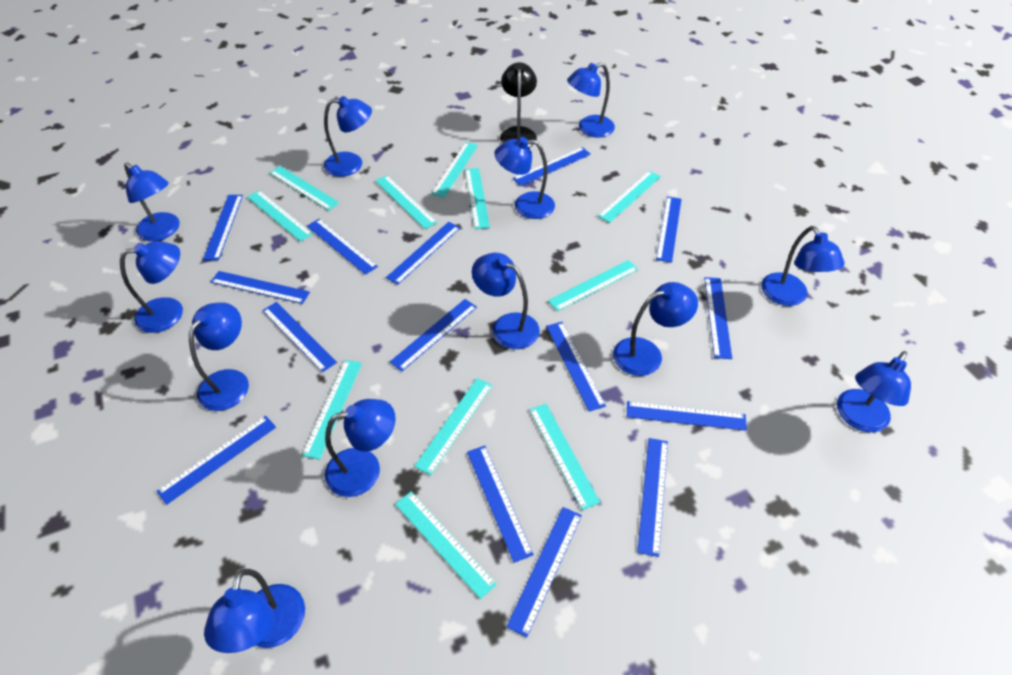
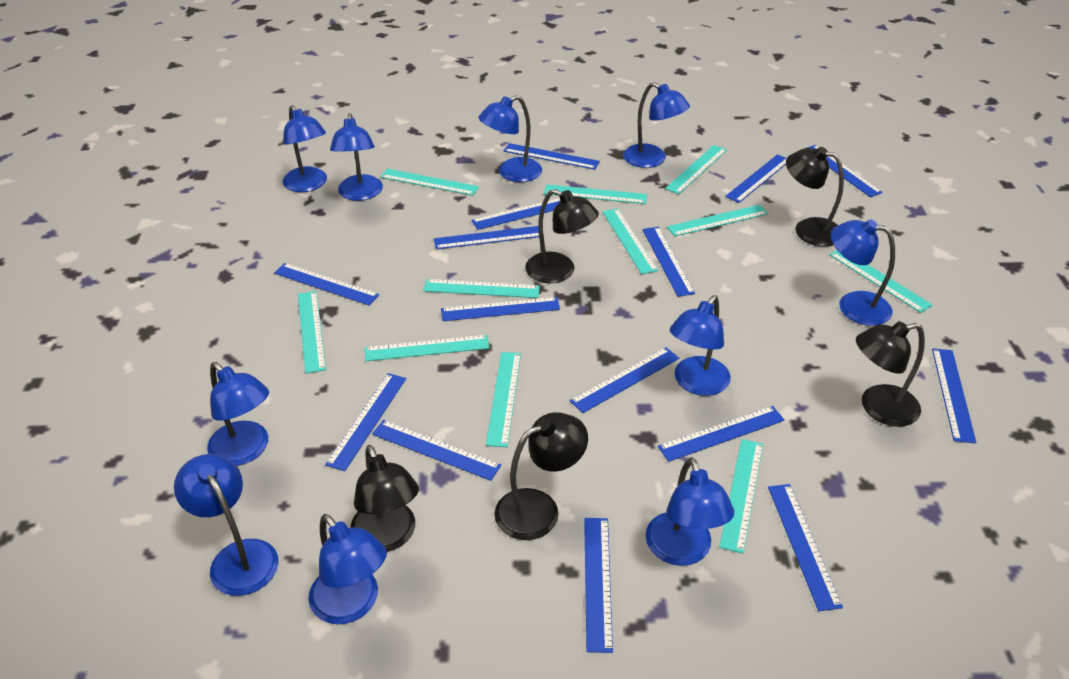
black lamp: 1 -> 5
blue lamp: 12 -> 10

